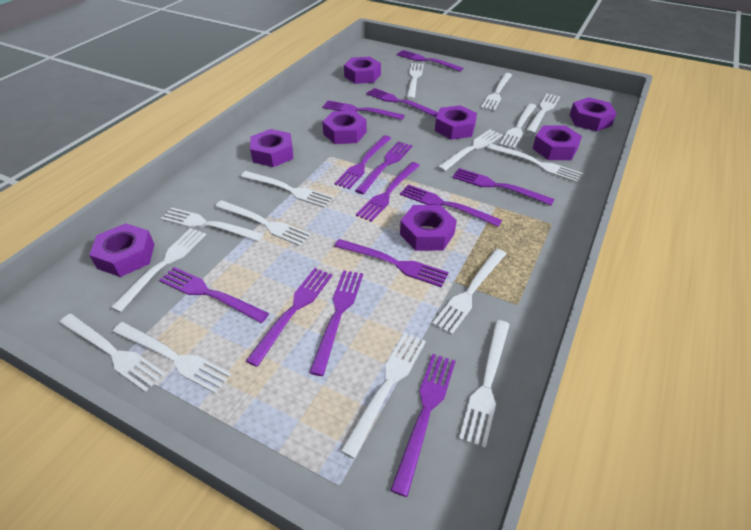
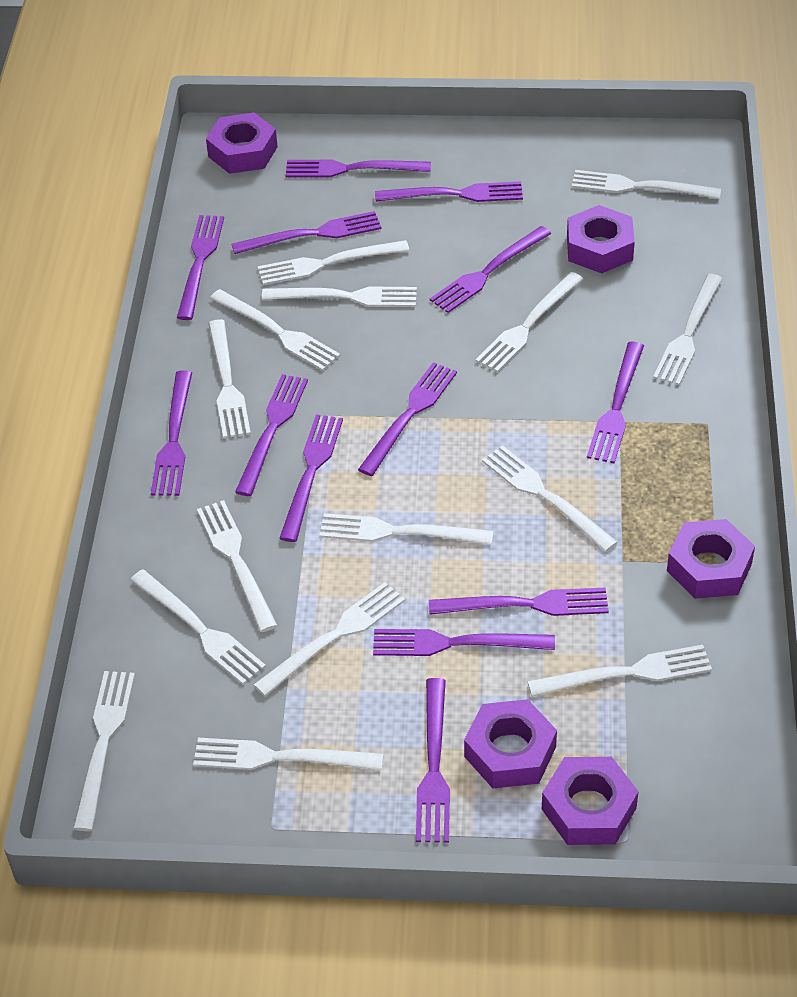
purple nut: 8 -> 5

